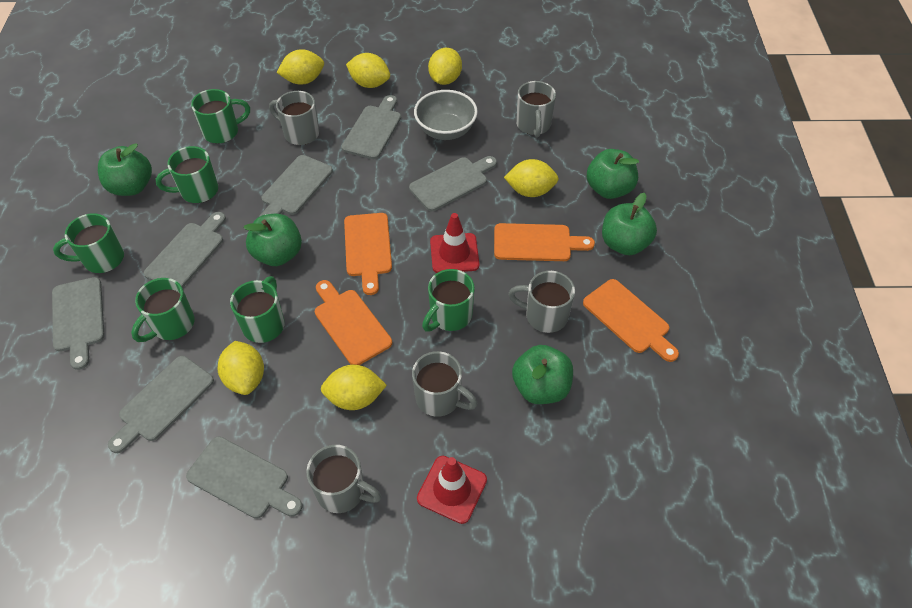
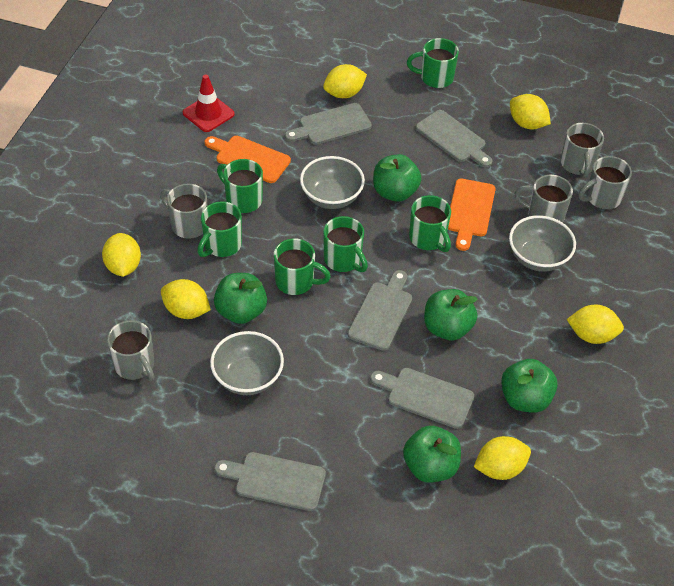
grey bowl: 1 -> 3
grey cutting board: 7 -> 5
orange cutting board: 4 -> 2
red traffic cone: 2 -> 1

